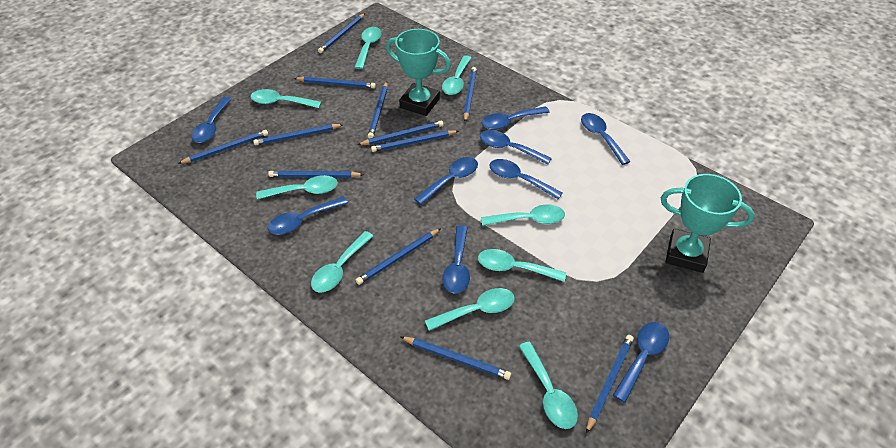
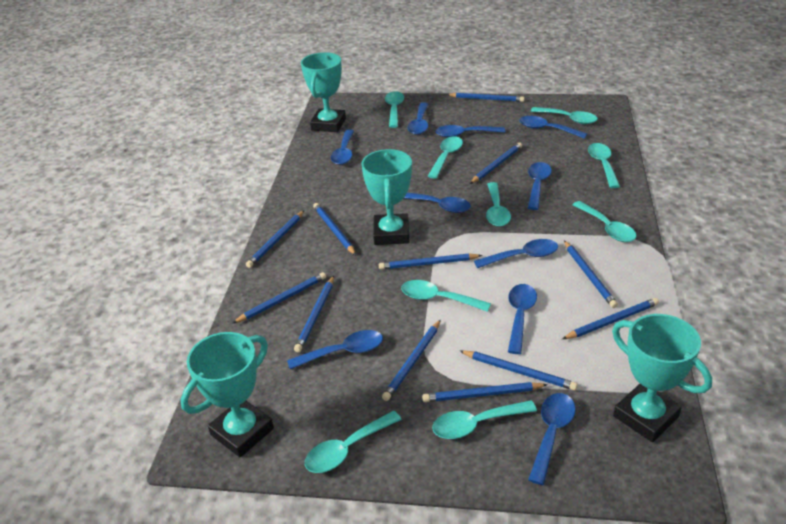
blue spoon: 9 -> 10
turquoise trophy: 2 -> 4

